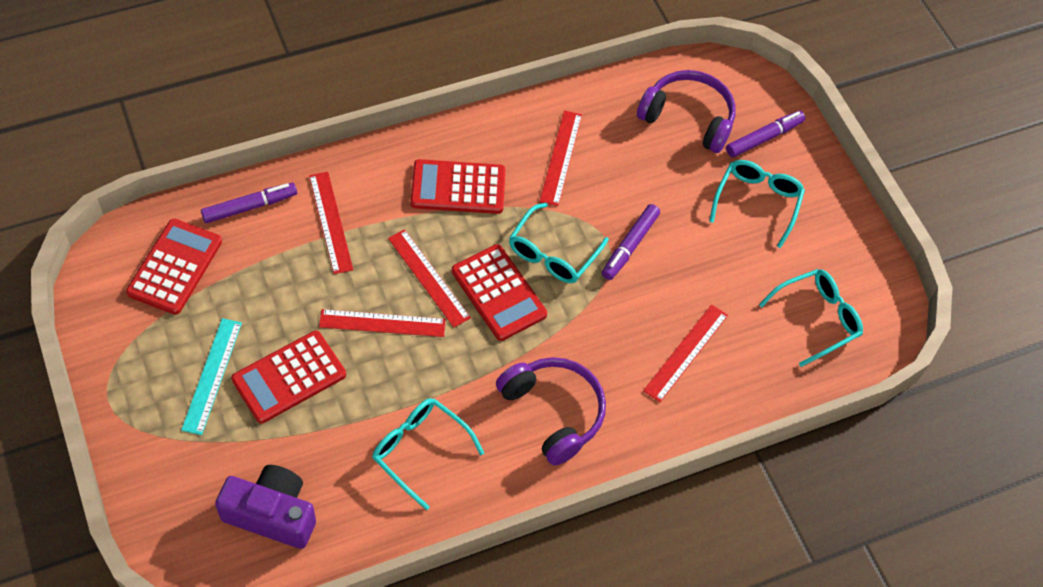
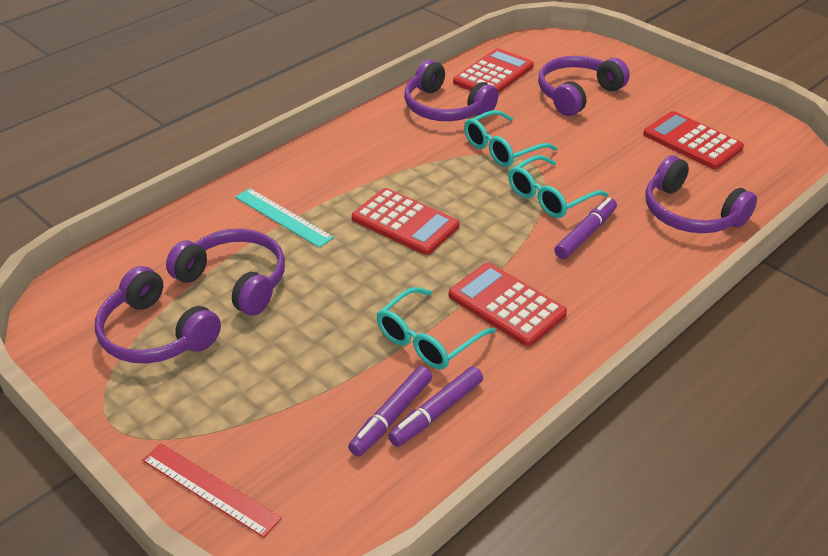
purple camera: 1 -> 0
purple headphones: 2 -> 5
red ruler: 5 -> 1
turquoise glasses: 4 -> 3

